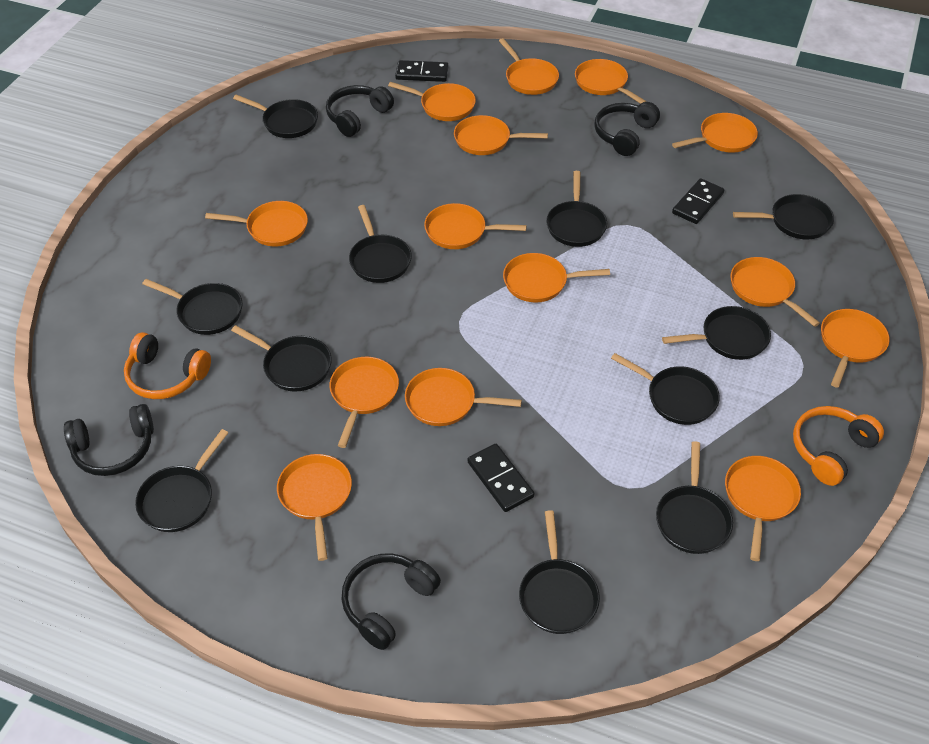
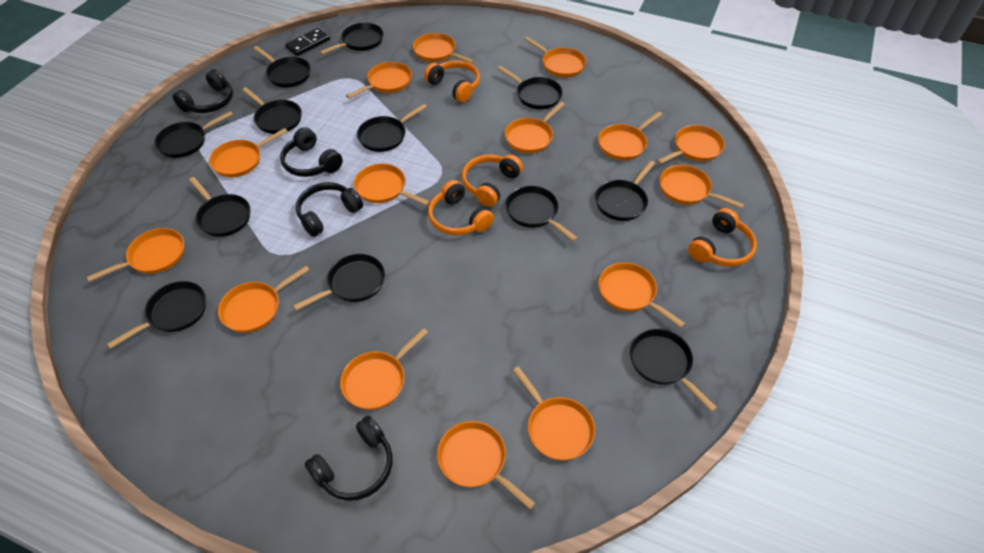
black domino: 3 -> 1
black pan: 11 -> 12
orange headphones: 2 -> 4
orange pan: 14 -> 15

